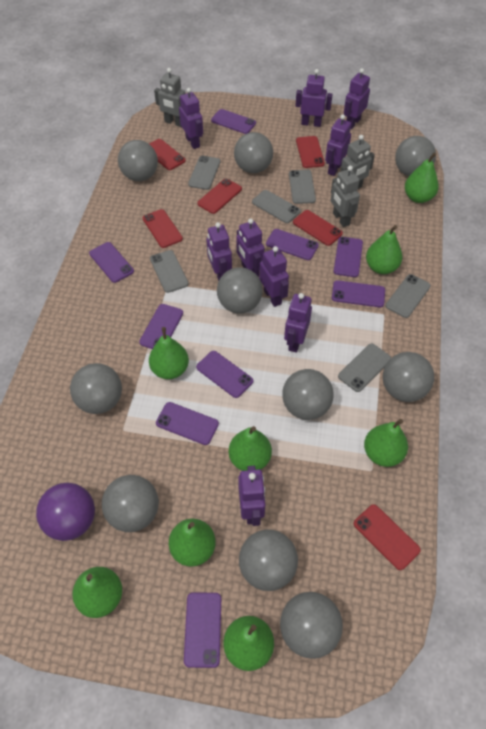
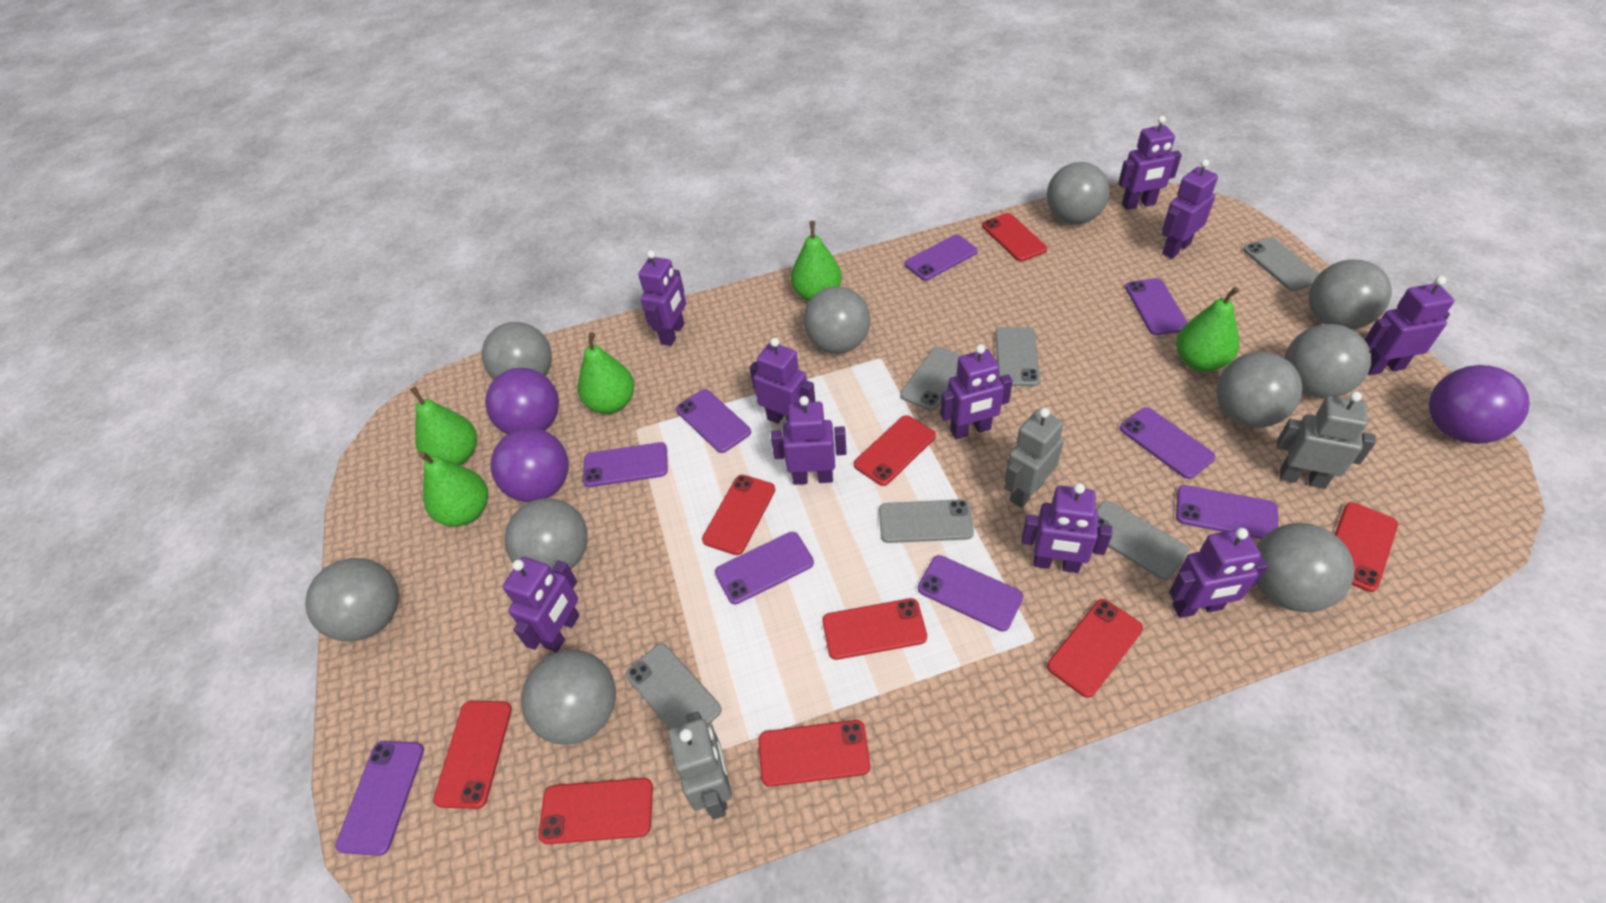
green pear: 8 -> 5
purple ball: 1 -> 3
purple robot: 9 -> 10
red phone: 6 -> 9

